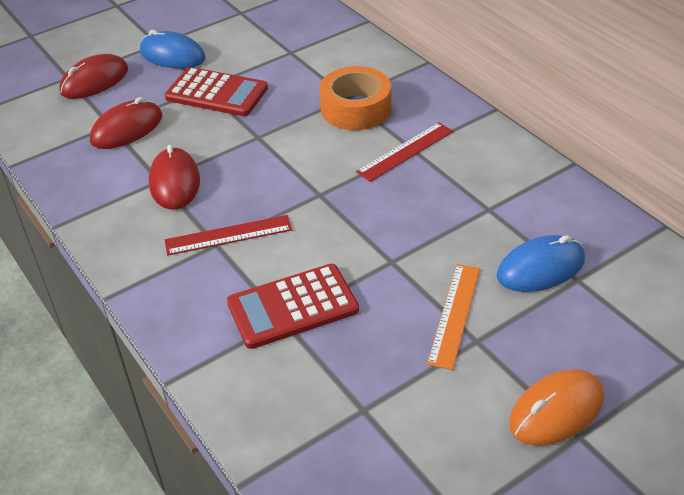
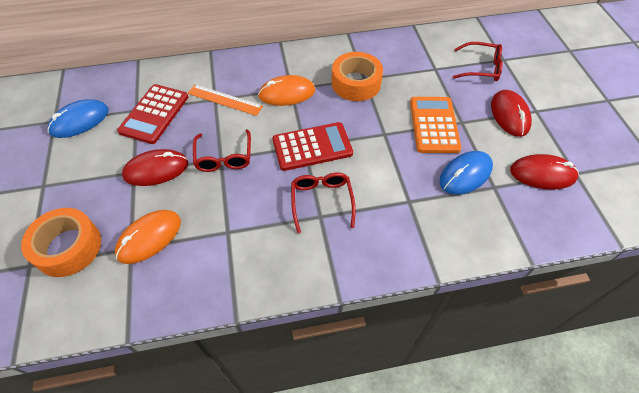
orange calculator: 0 -> 1
orange mouse: 1 -> 2
orange tape: 1 -> 2
red glasses: 0 -> 3
red ruler: 2 -> 0

